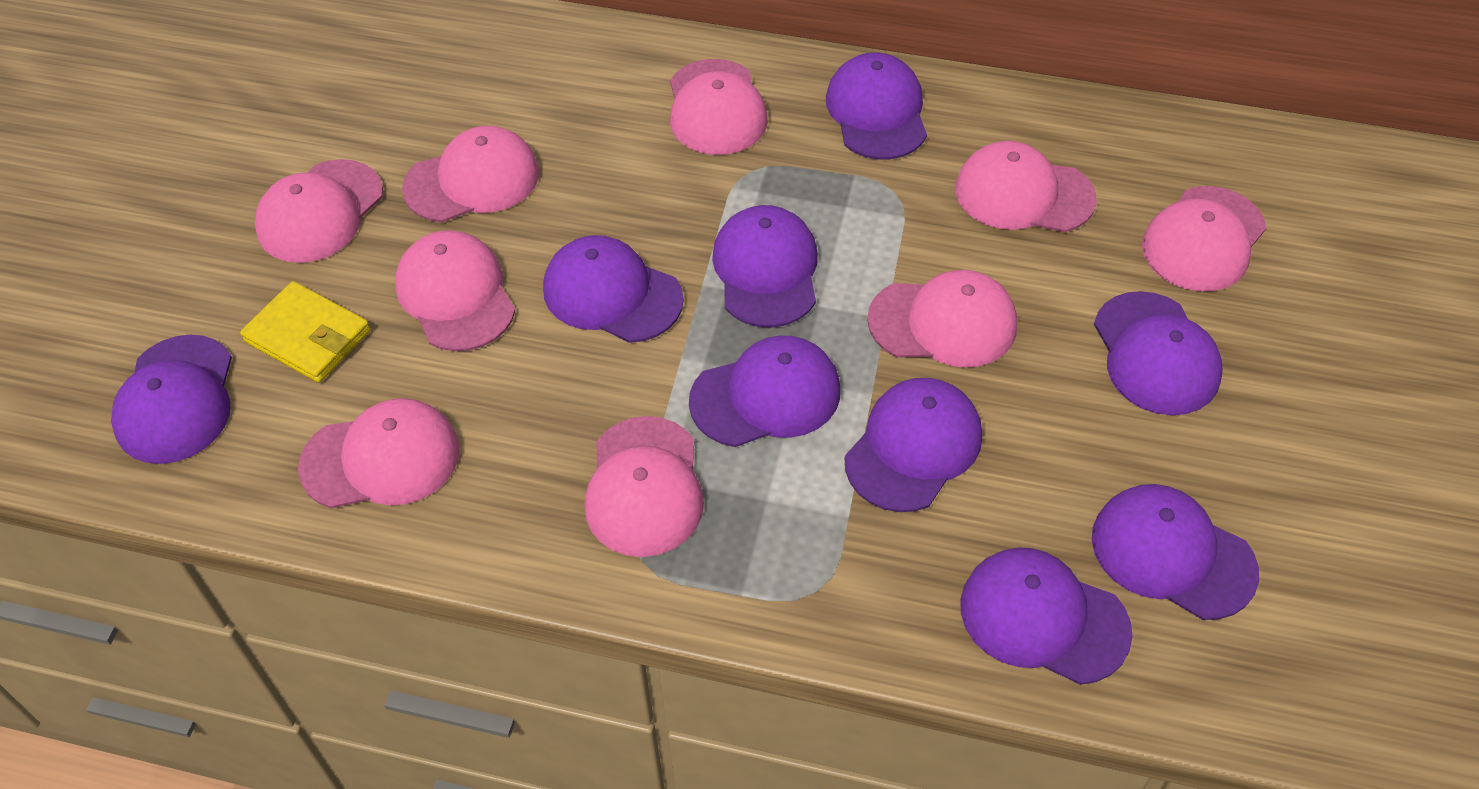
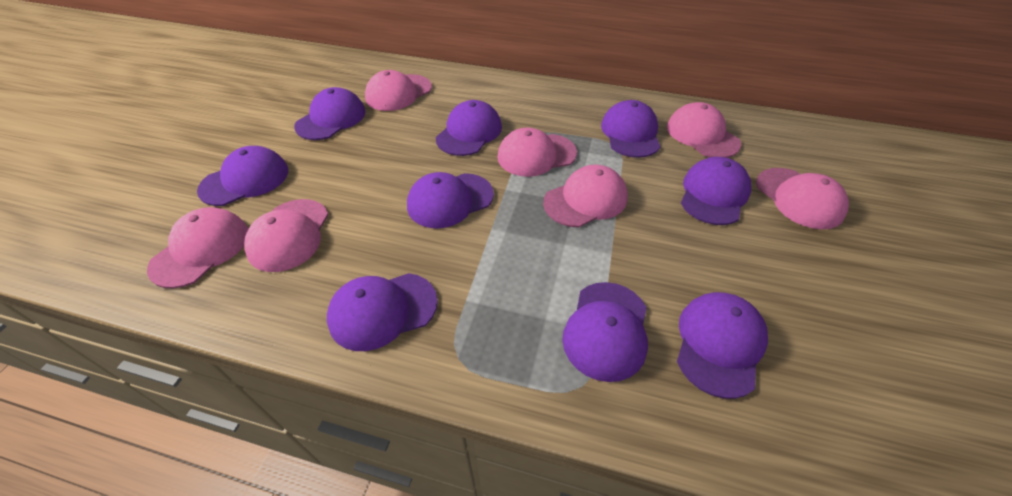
pink cap: 9 -> 7
yellow wallet: 1 -> 0

